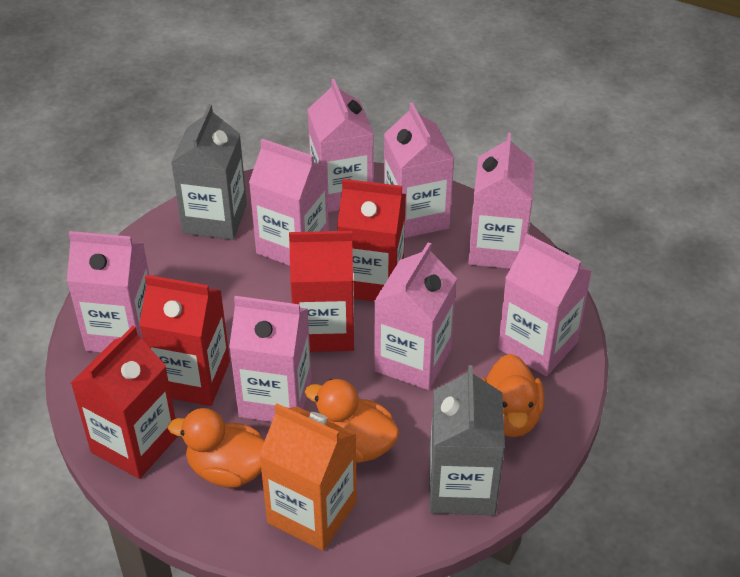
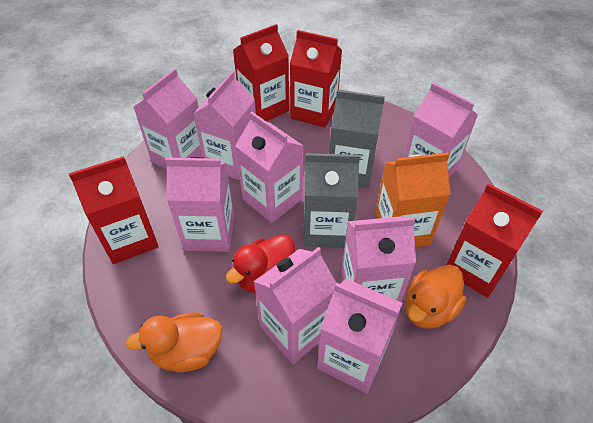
orange duck: 3 -> 2
red duck: 0 -> 1

